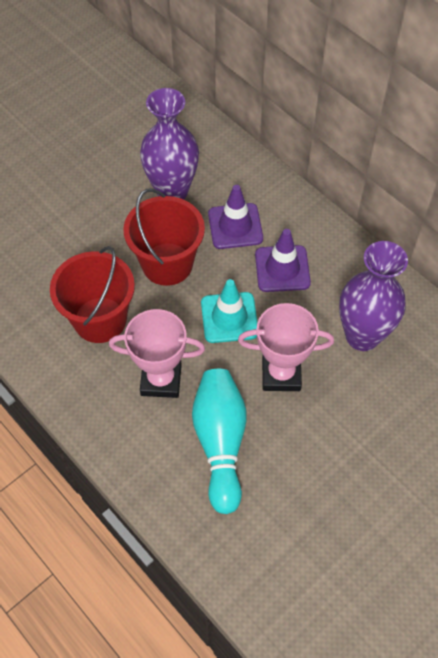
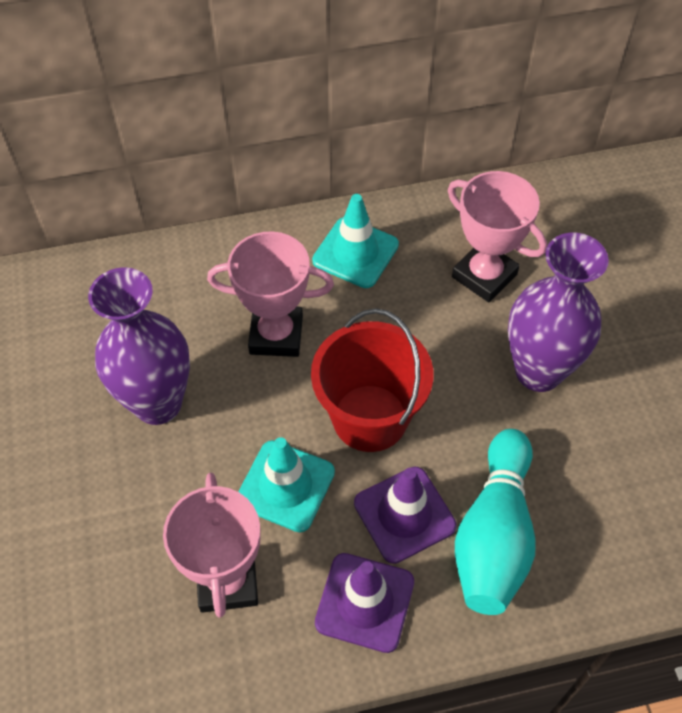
pink trophy: 2 -> 3
red bucket: 2 -> 1
turquoise traffic cone: 1 -> 2

